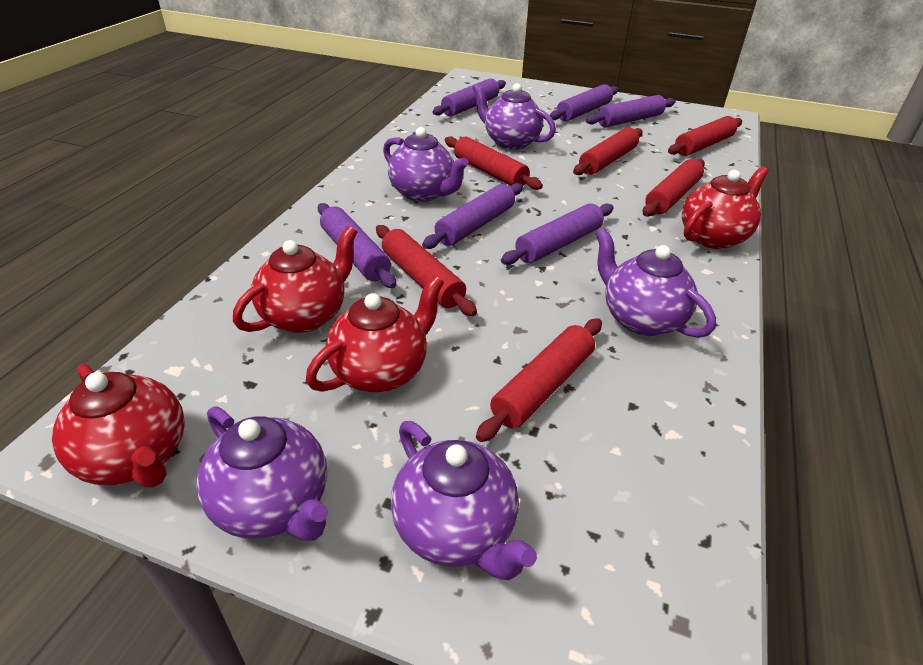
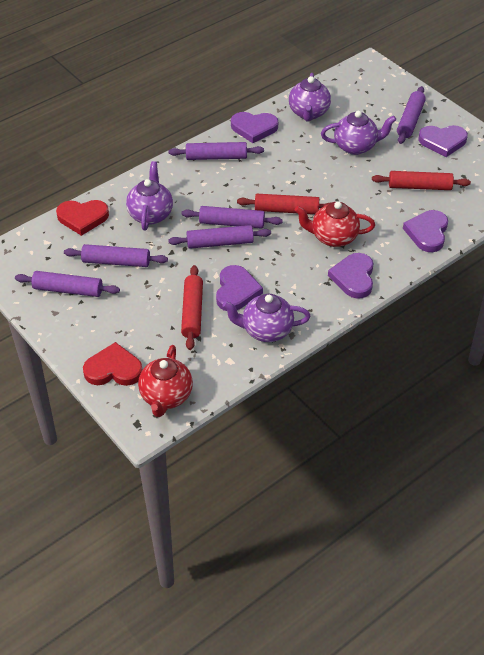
purple heart: 0 -> 5
purple teapot: 5 -> 4
red heart: 0 -> 2
red rolling pin: 6 -> 3
red teapot: 4 -> 2

